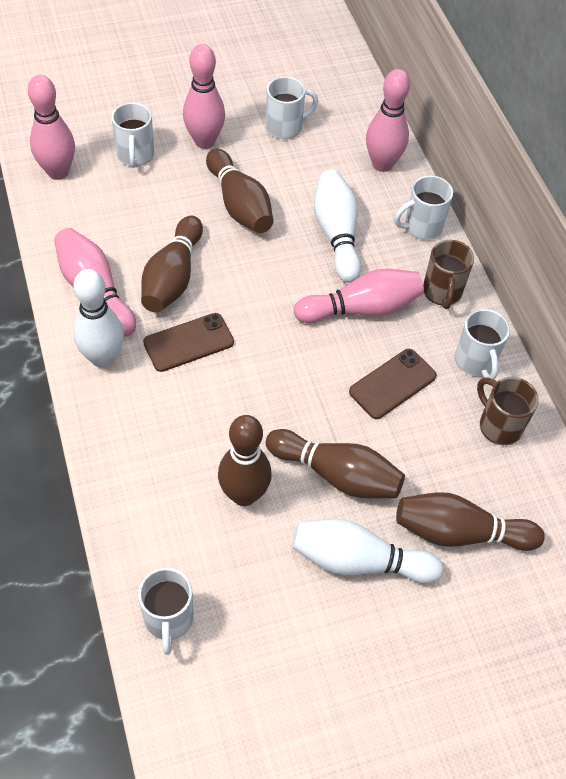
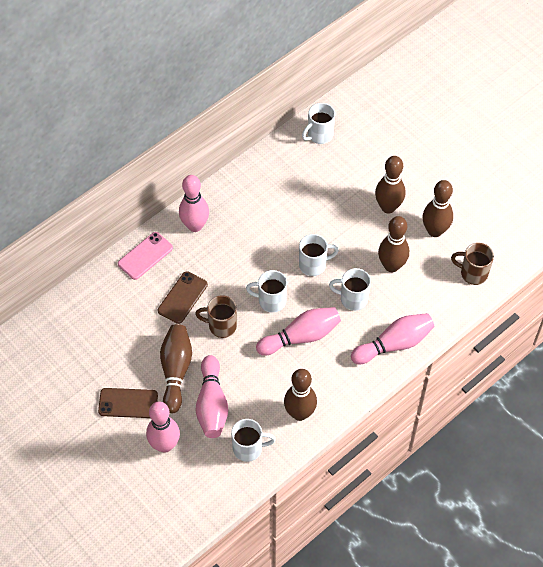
pink phone: 0 -> 1
white bowling pin: 3 -> 0

